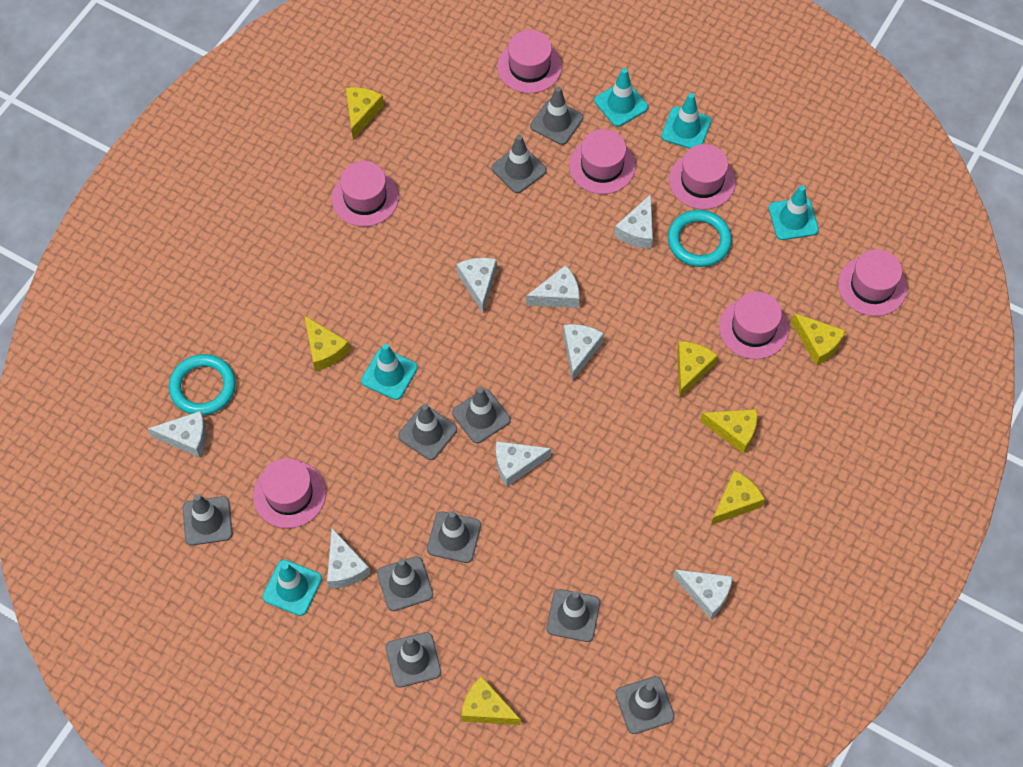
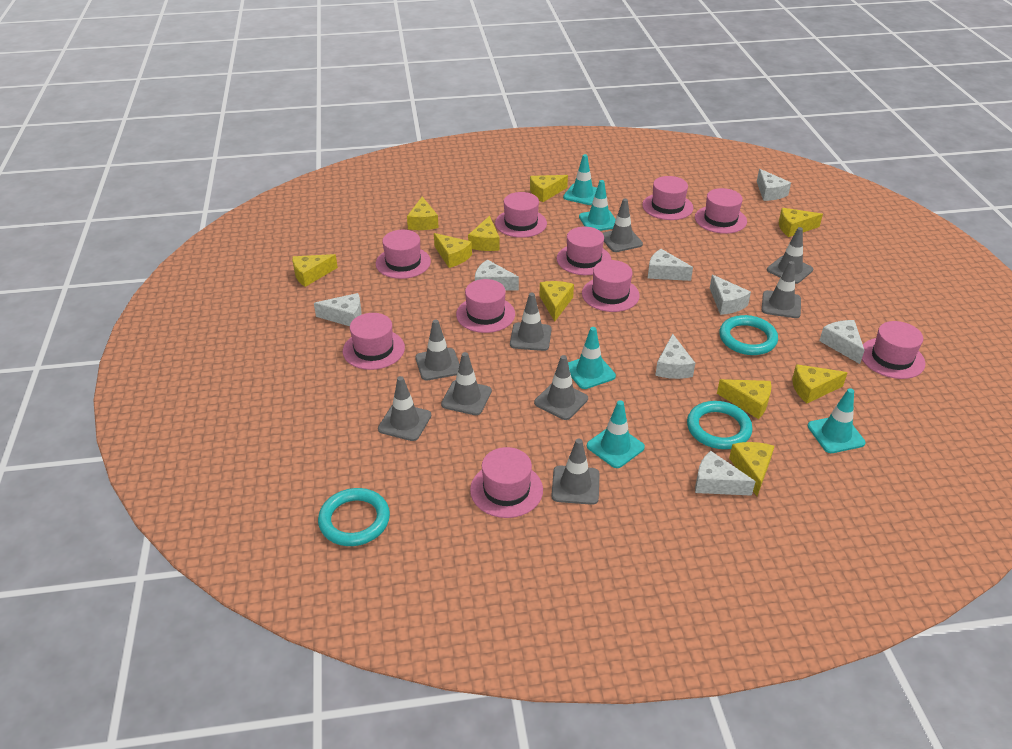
grey traffic cone: 10 -> 9
pink hat: 7 -> 10
turquoise ring: 2 -> 3
yellow cheese: 7 -> 10

